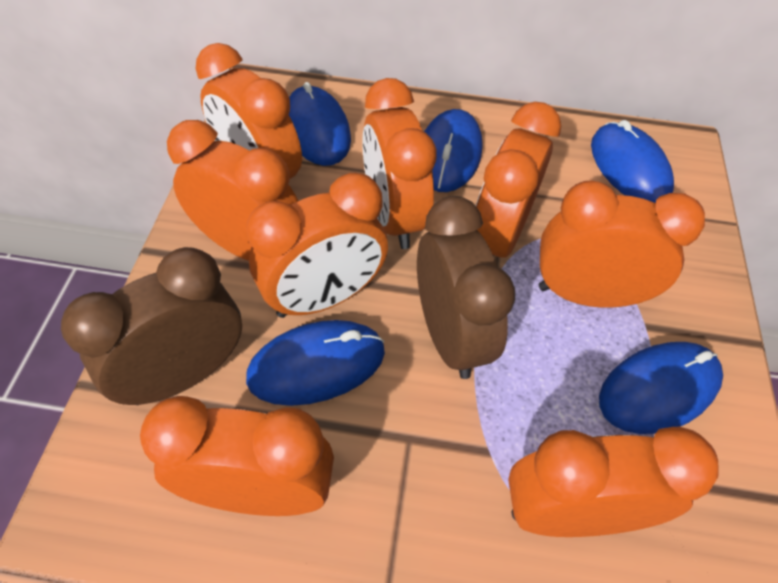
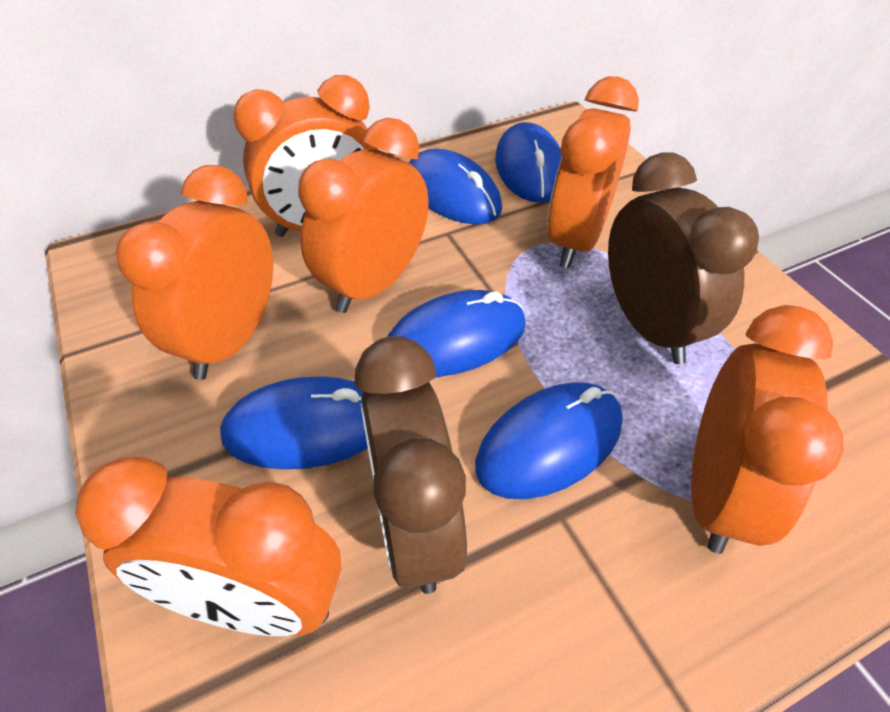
orange clock: 8 -> 6

